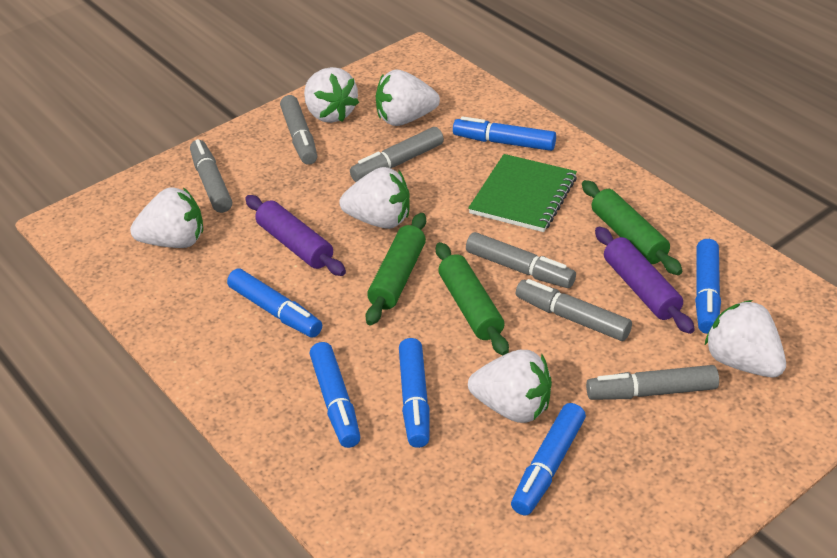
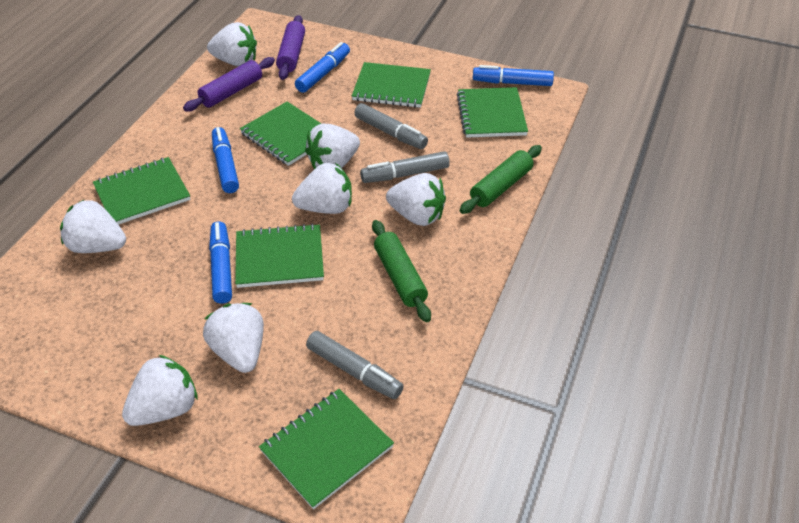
blue marker: 6 -> 4
green notebook: 1 -> 6
green rolling pin: 3 -> 2
grey marker: 6 -> 3
white strawberry: 6 -> 7

